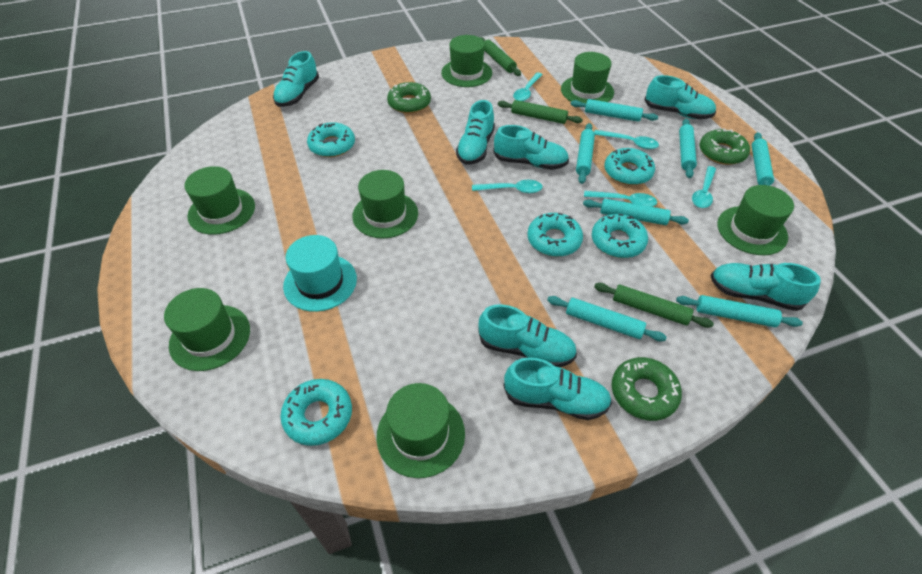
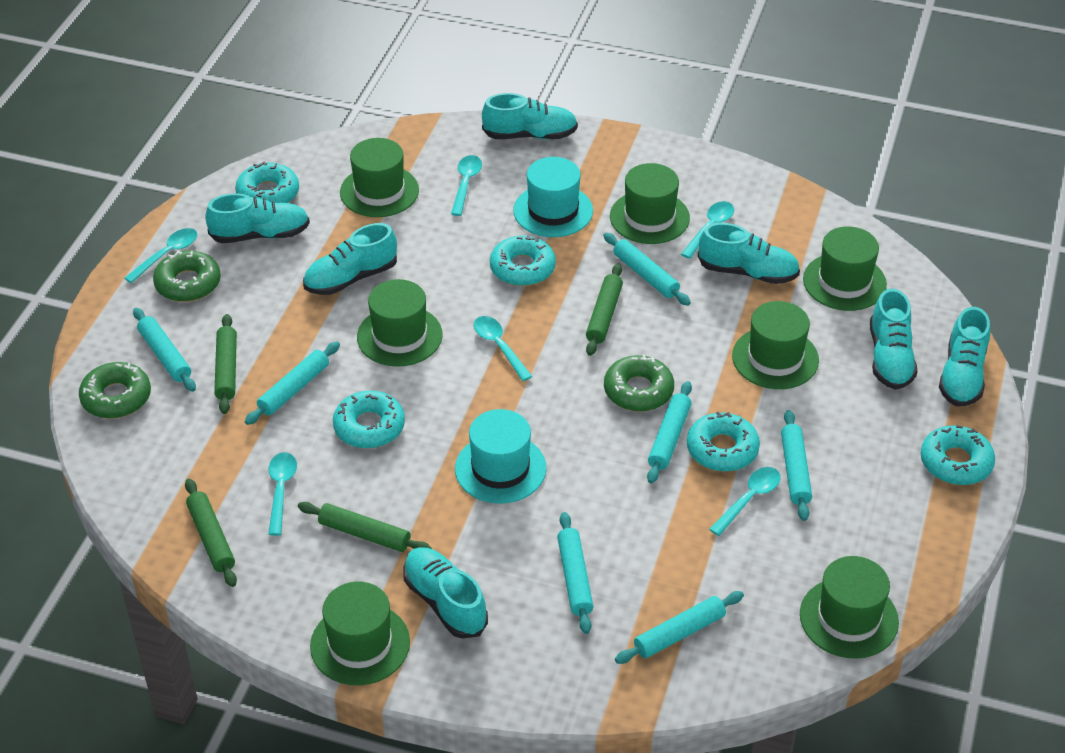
green rolling pin: 3 -> 4
turquoise hat: 1 -> 2
turquoise spoon: 5 -> 6

